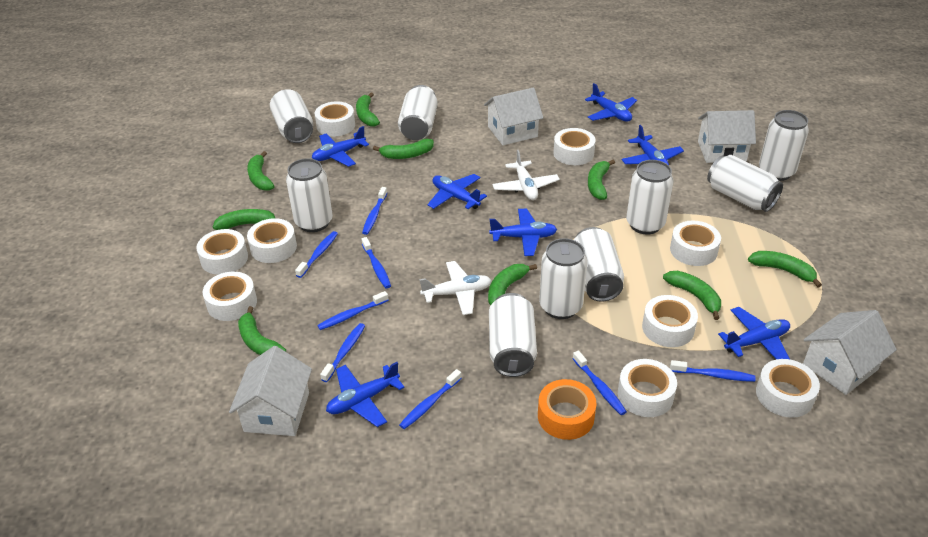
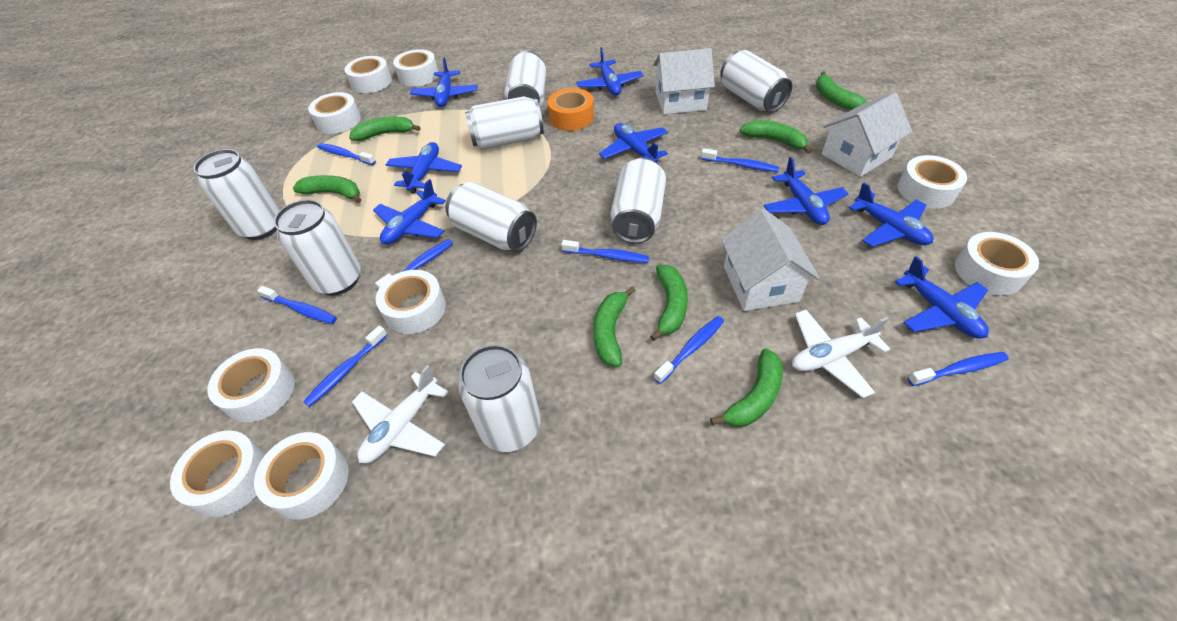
blue plane: 7 -> 8
green banana: 9 -> 7
white can: 9 -> 8
white house: 4 -> 3

